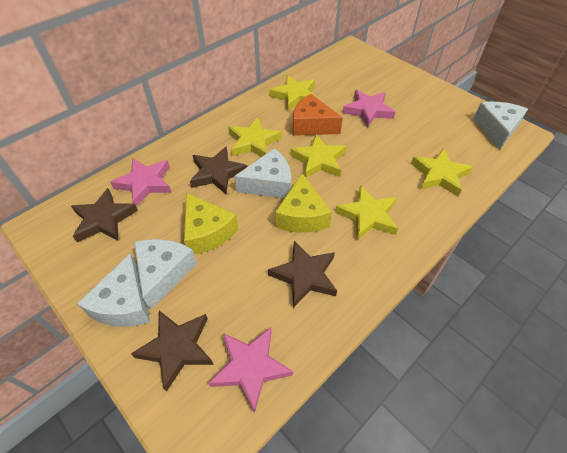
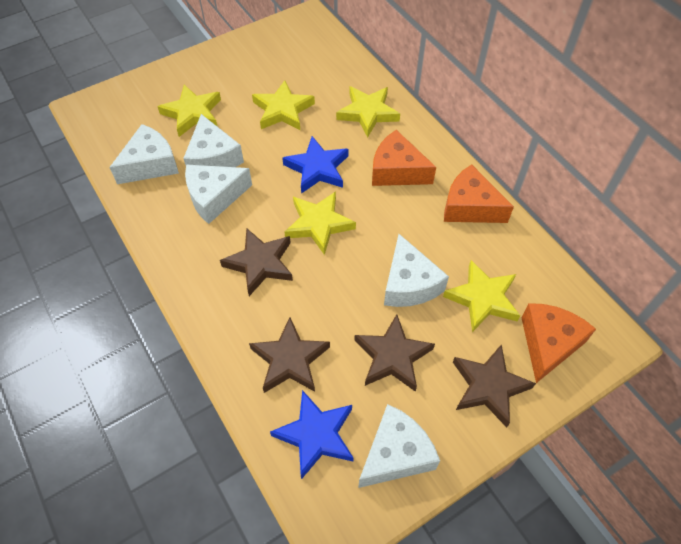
blue star: 0 -> 2
orange cheese: 1 -> 3
pink star: 3 -> 0
white cheese: 4 -> 5
yellow cheese: 2 -> 0

